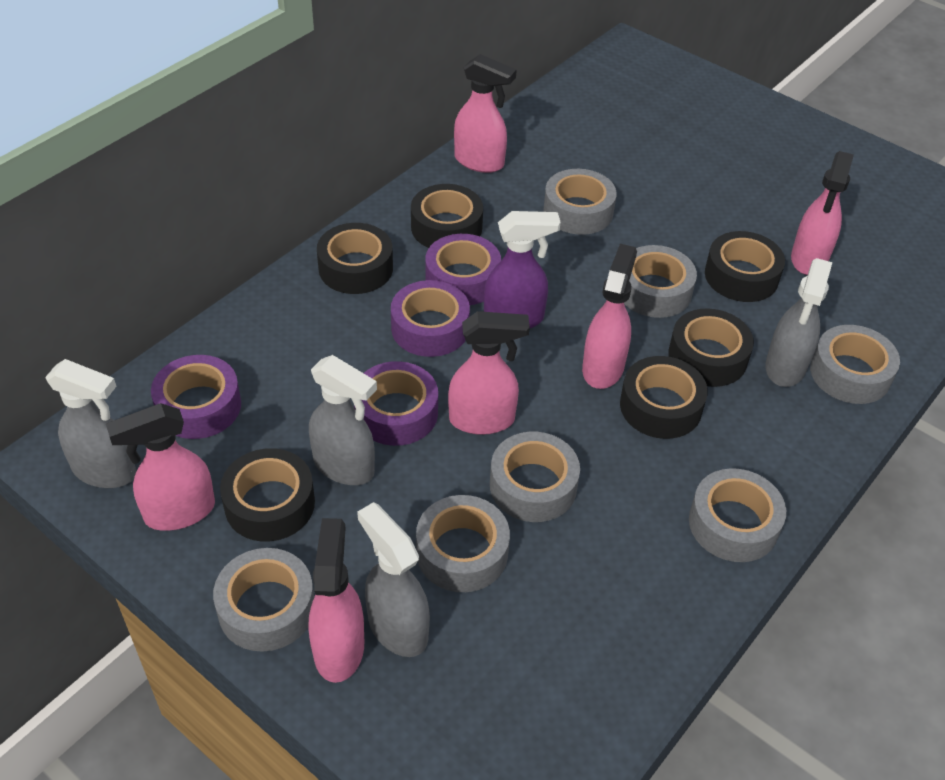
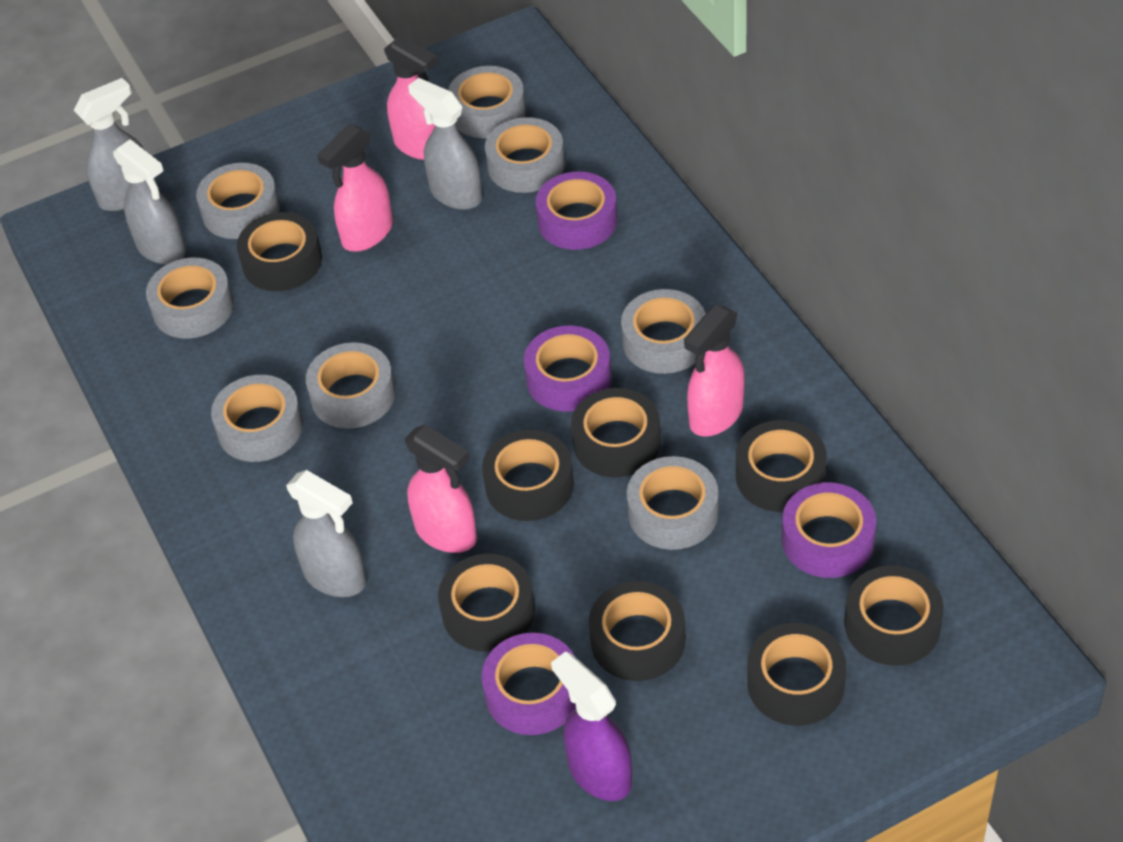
black tape: 6 -> 8
grey tape: 7 -> 8
pink spray bottle: 6 -> 4

